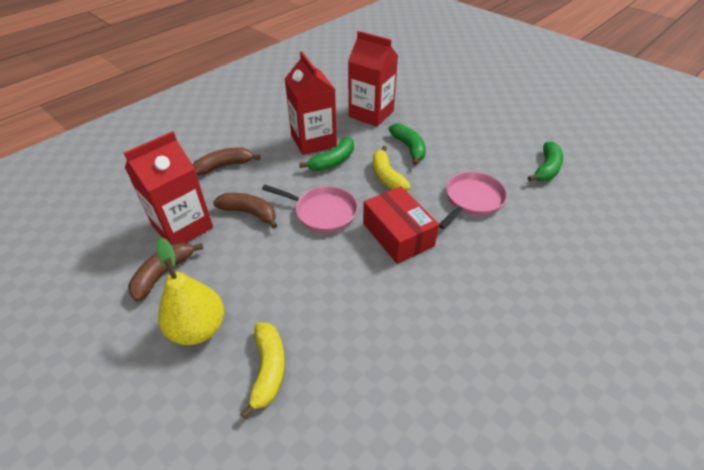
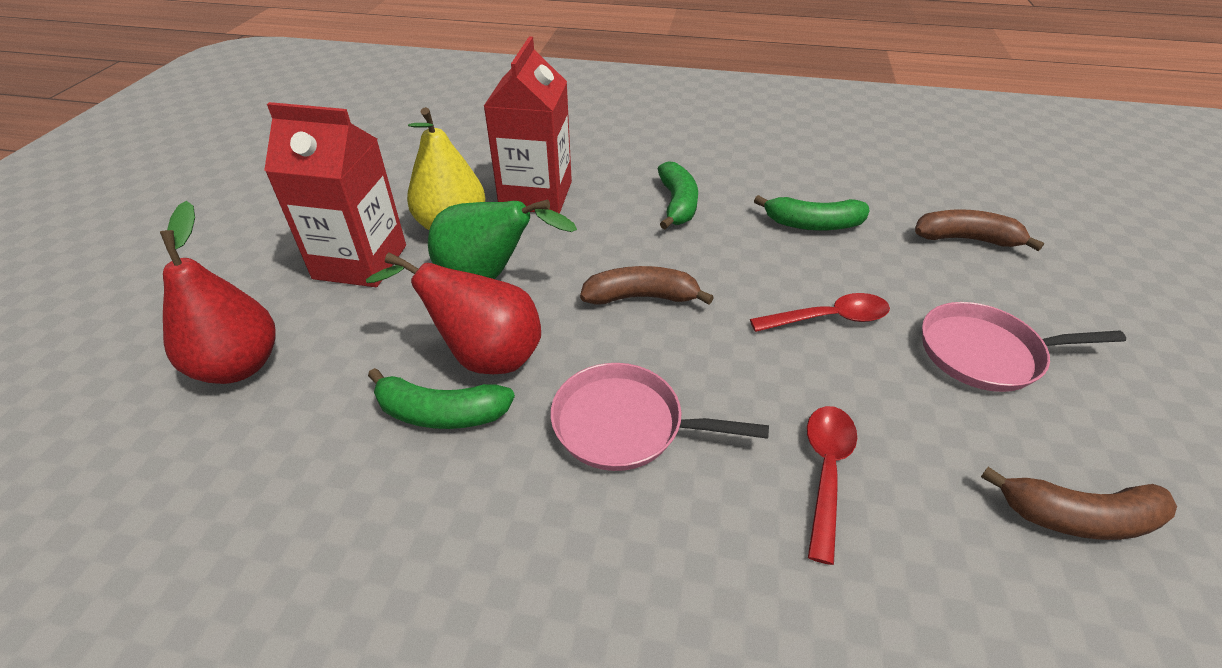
green pear: 0 -> 1
red box: 1 -> 0
red carton: 3 -> 2
red pear: 0 -> 2
red spoon: 0 -> 2
yellow banana: 2 -> 0

